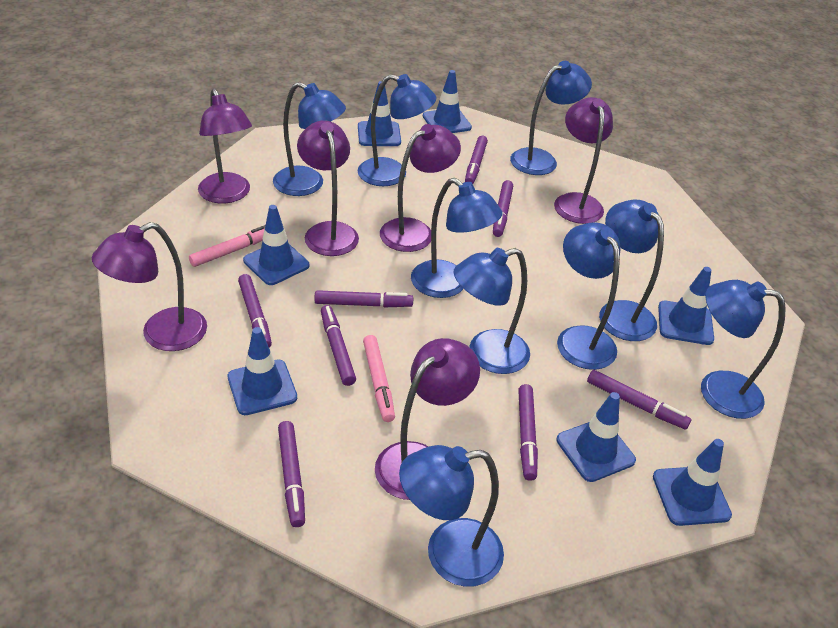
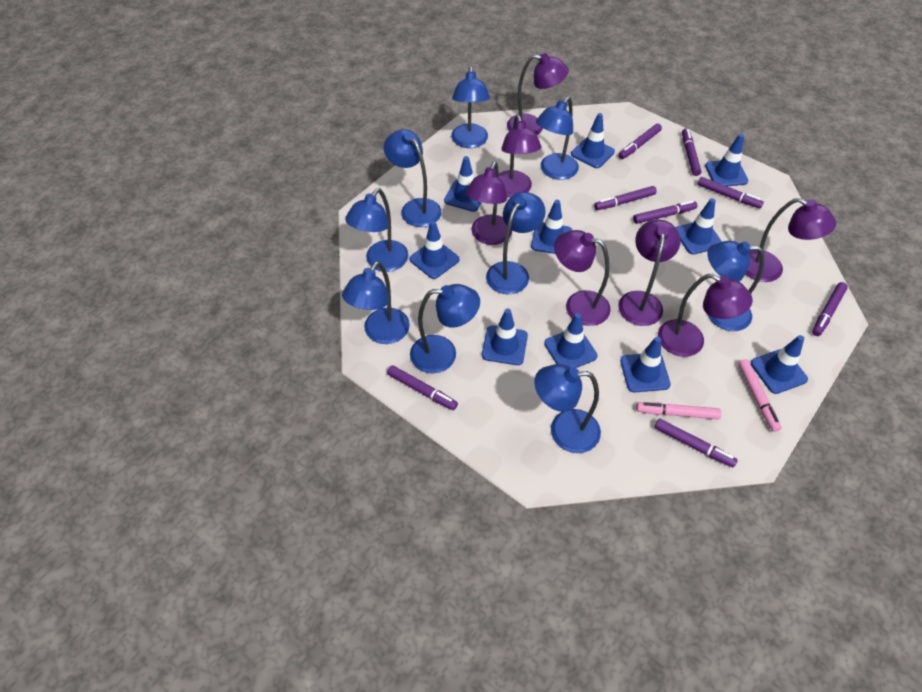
blue traffic cone: 7 -> 10
purple lamp: 6 -> 7

